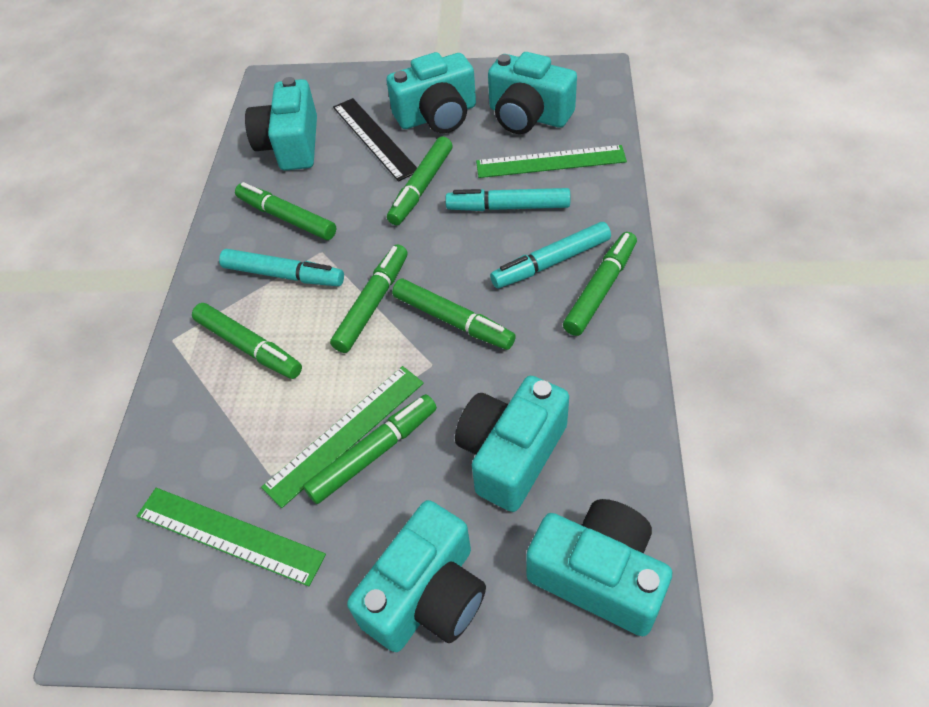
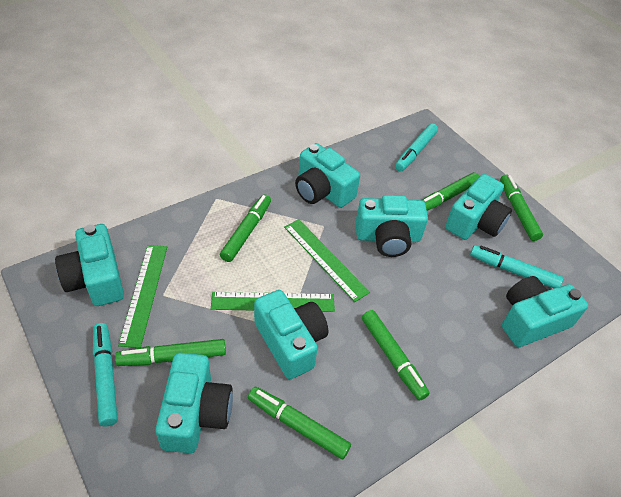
black ruler: 1 -> 0
green marker: 7 -> 6
turquoise camera: 6 -> 7

